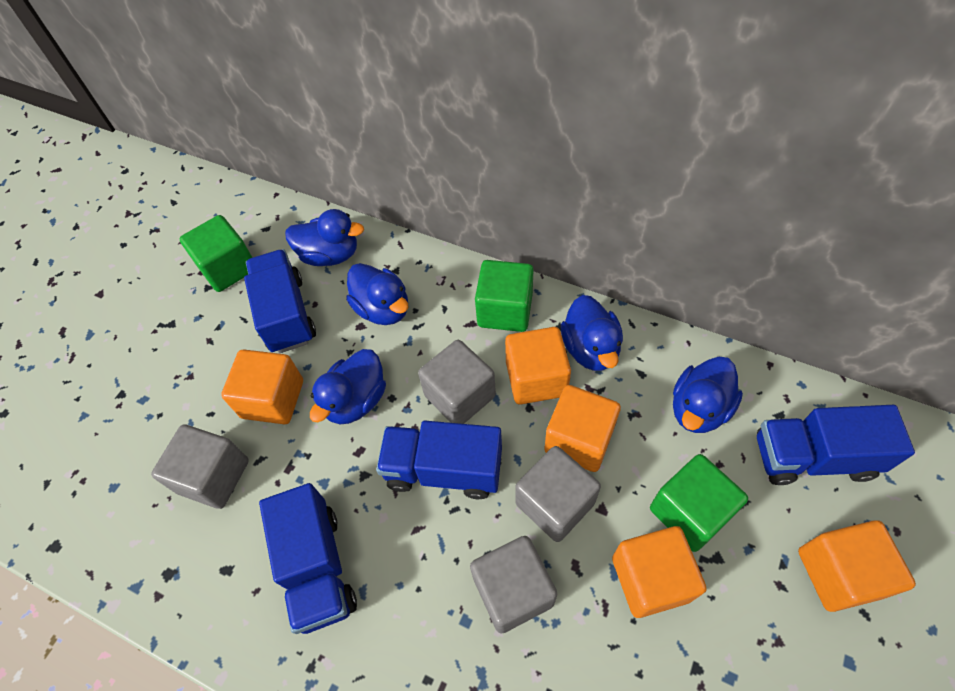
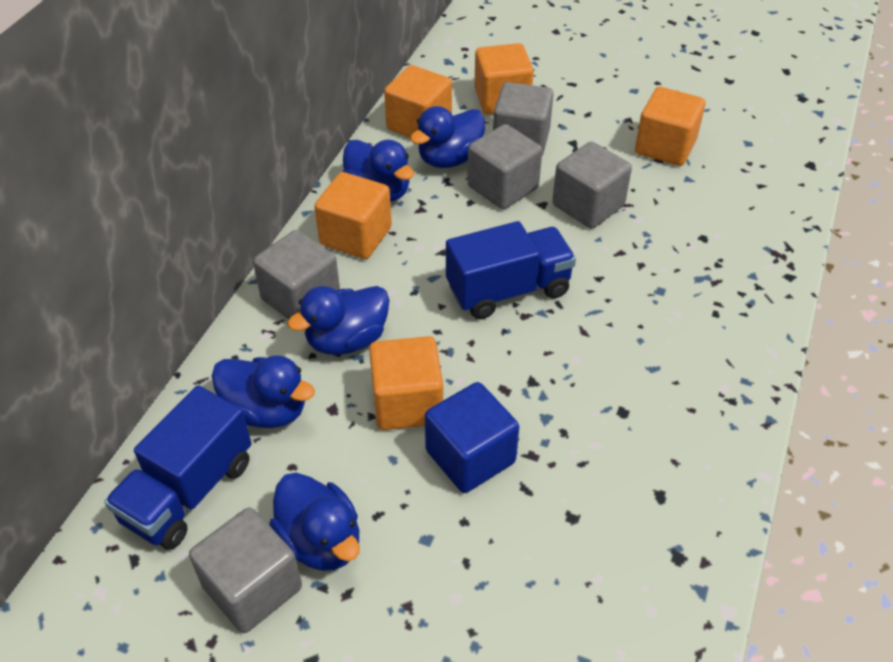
blue cube: 0 -> 1
blue truck: 4 -> 2
green cube: 3 -> 0
grey cube: 4 -> 5

